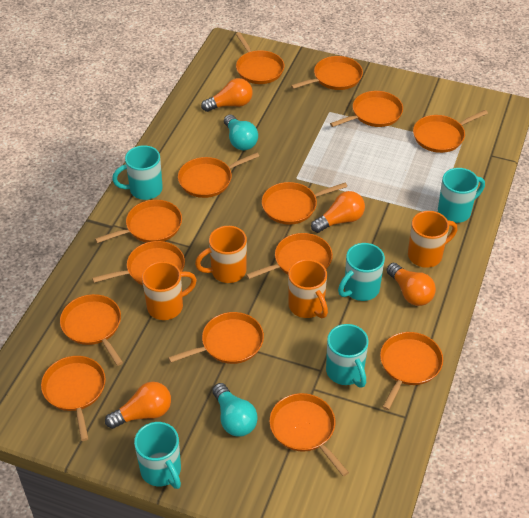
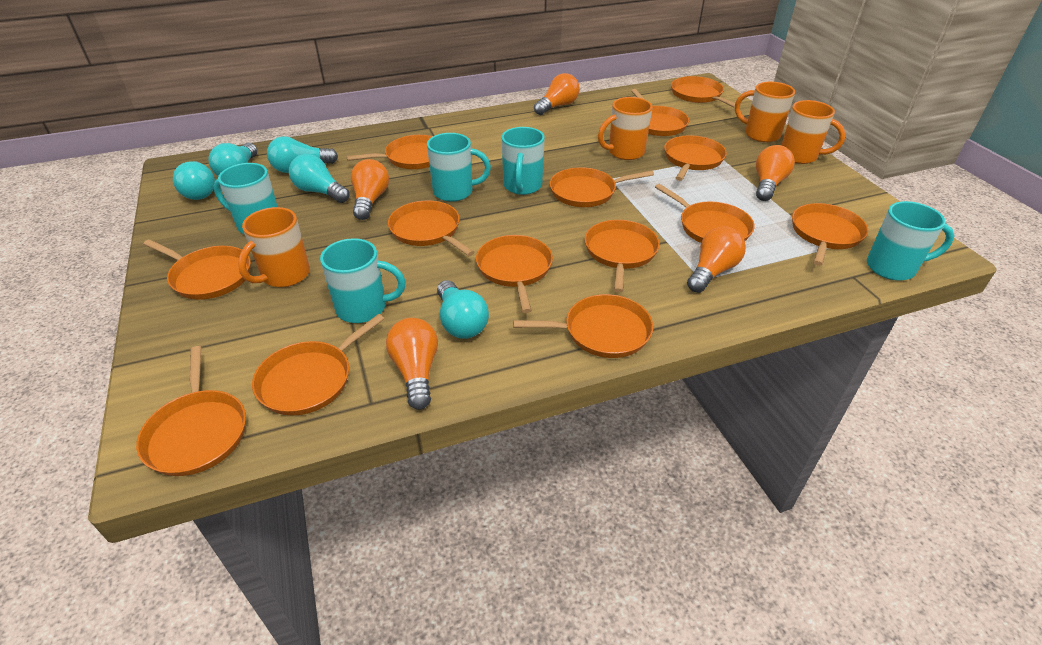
orange light bulb: 4 -> 5
turquoise light bulb: 2 -> 5

